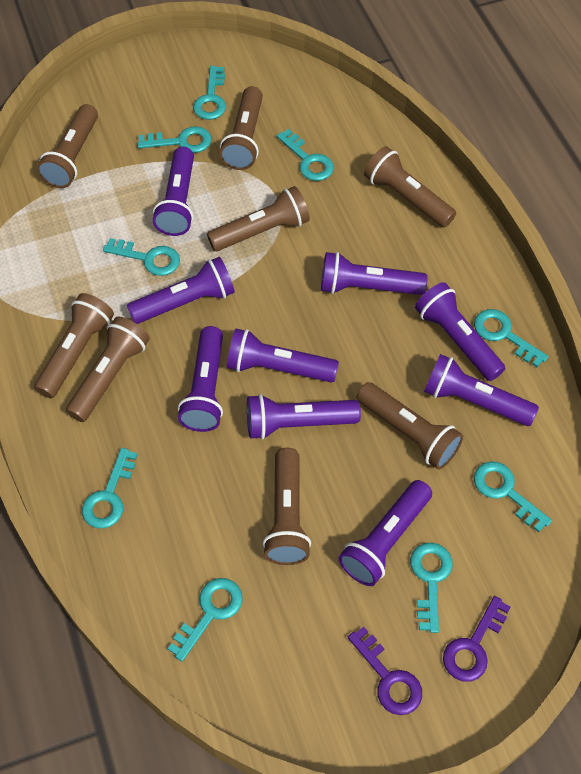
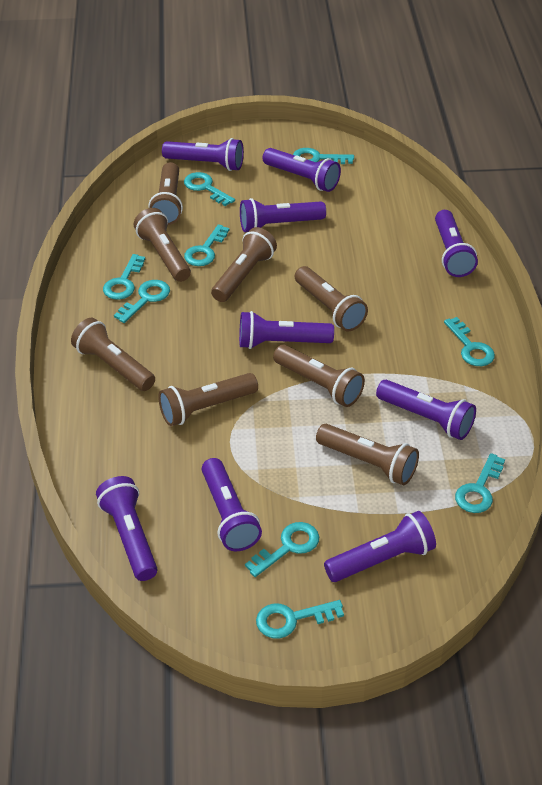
purple key: 2 -> 0

